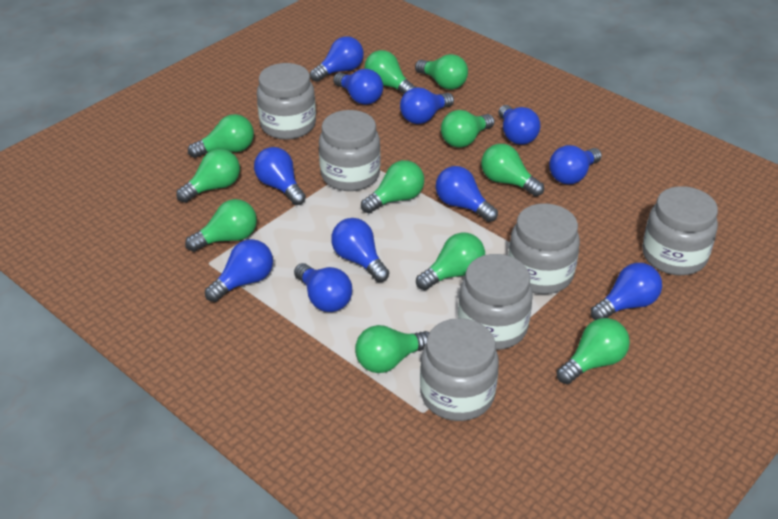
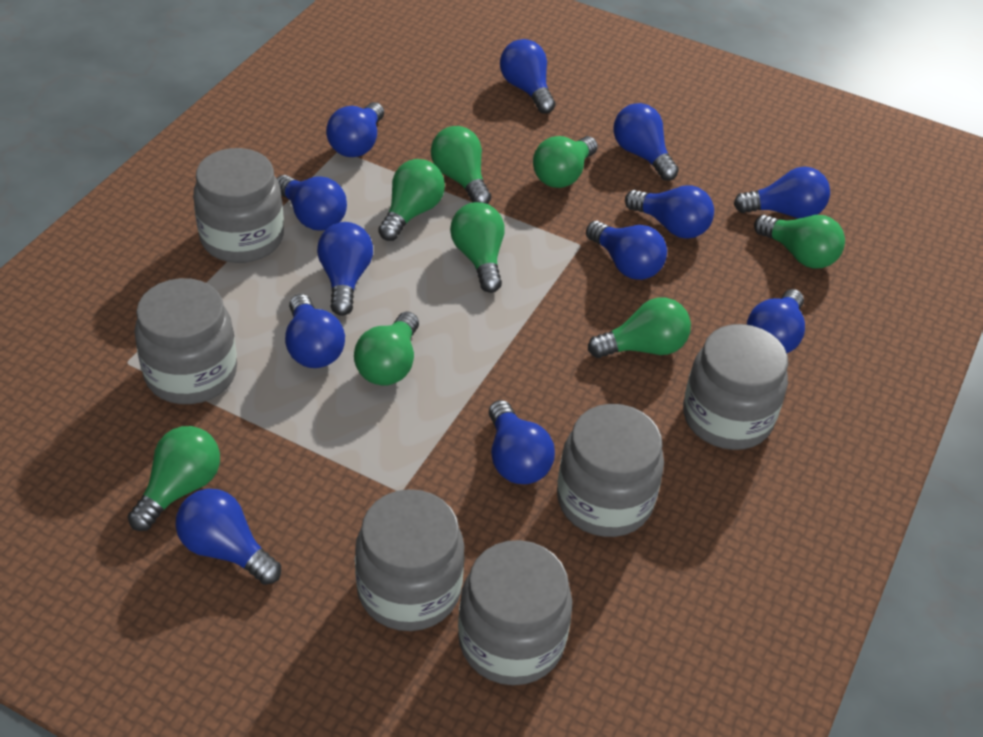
blue light bulb: 11 -> 12
green light bulb: 11 -> 8

